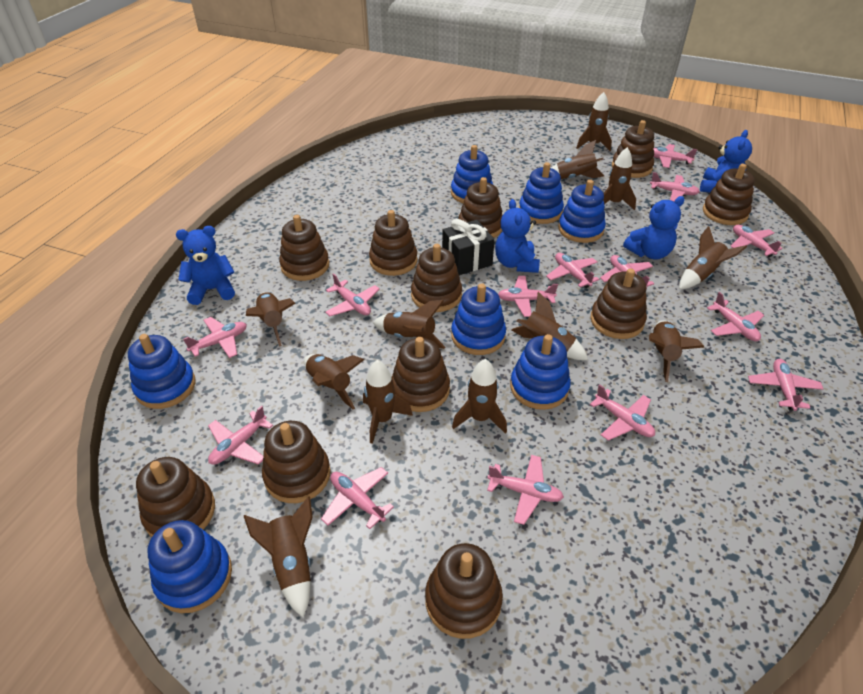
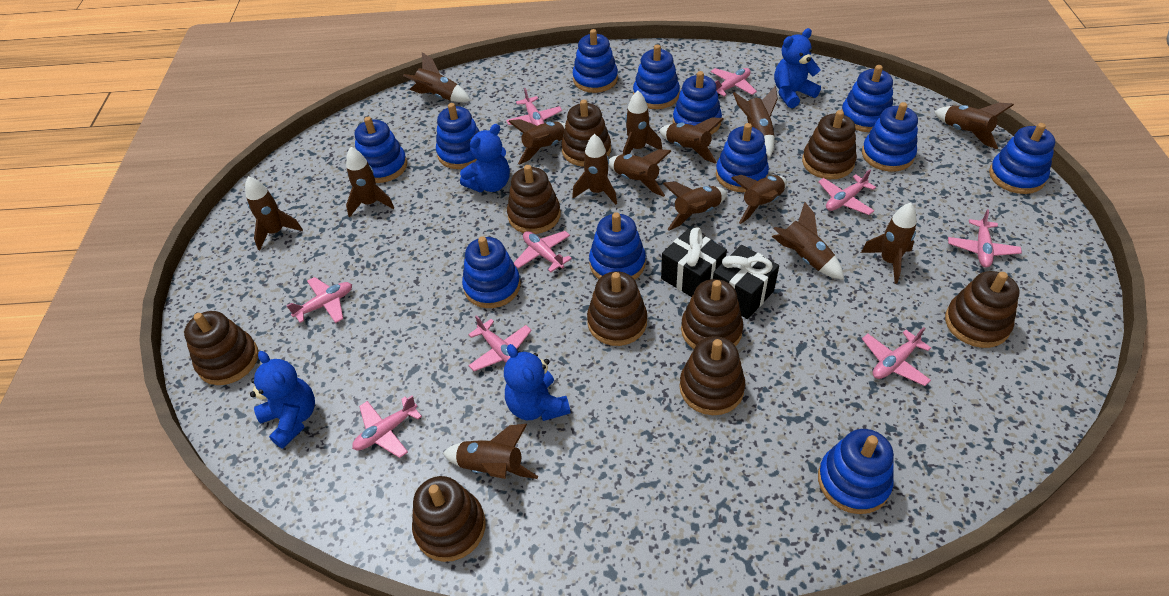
black gift: 1 -> 2
blue stacking toy: 7 -> 12
brown rocket: 12 -> 15
brown stacking toy: 11 -> 9
pink plane: 14 -> 9

